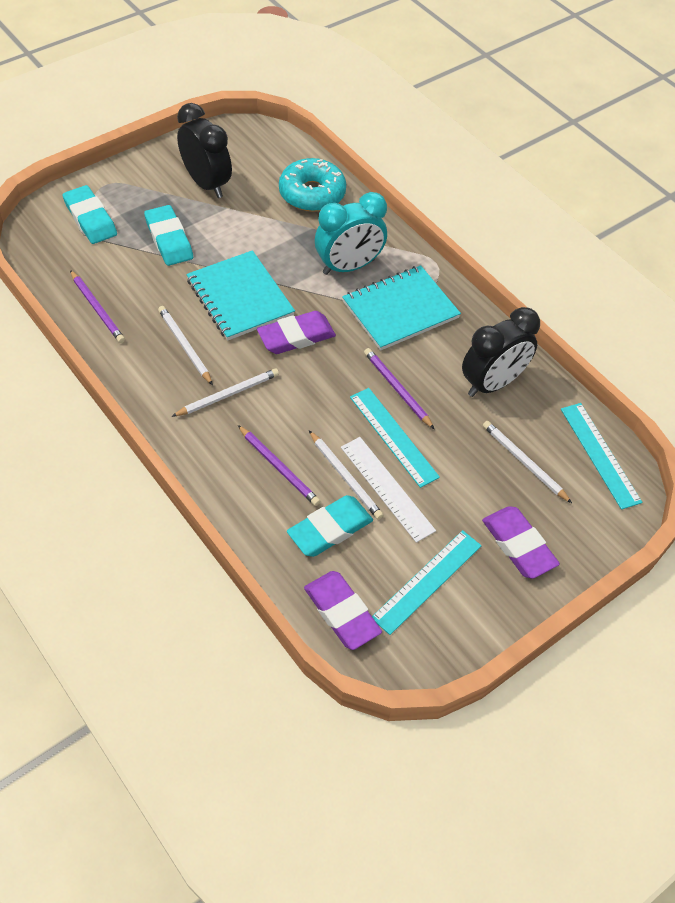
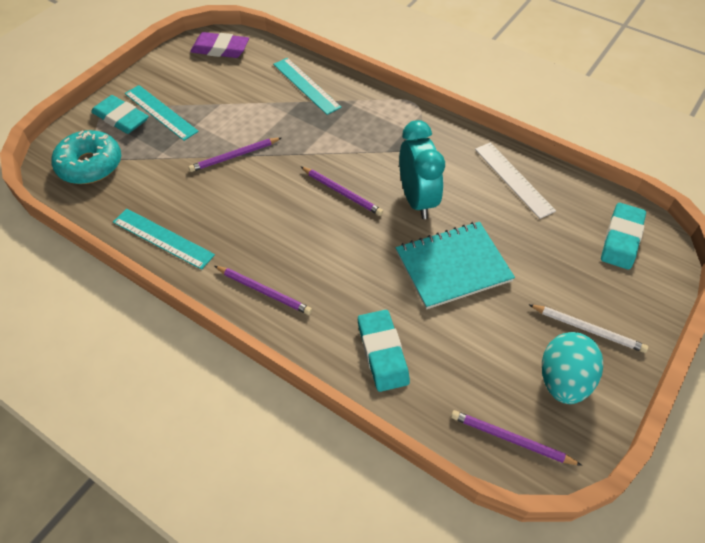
black clock: 2 -> 0
purple eraser: 3 -> 1
purple pencil: 3 -> 4
turquoise egg: 0 -> 1
turquoise notebook: 2 -> 1
white pencil: 4 -> 1

